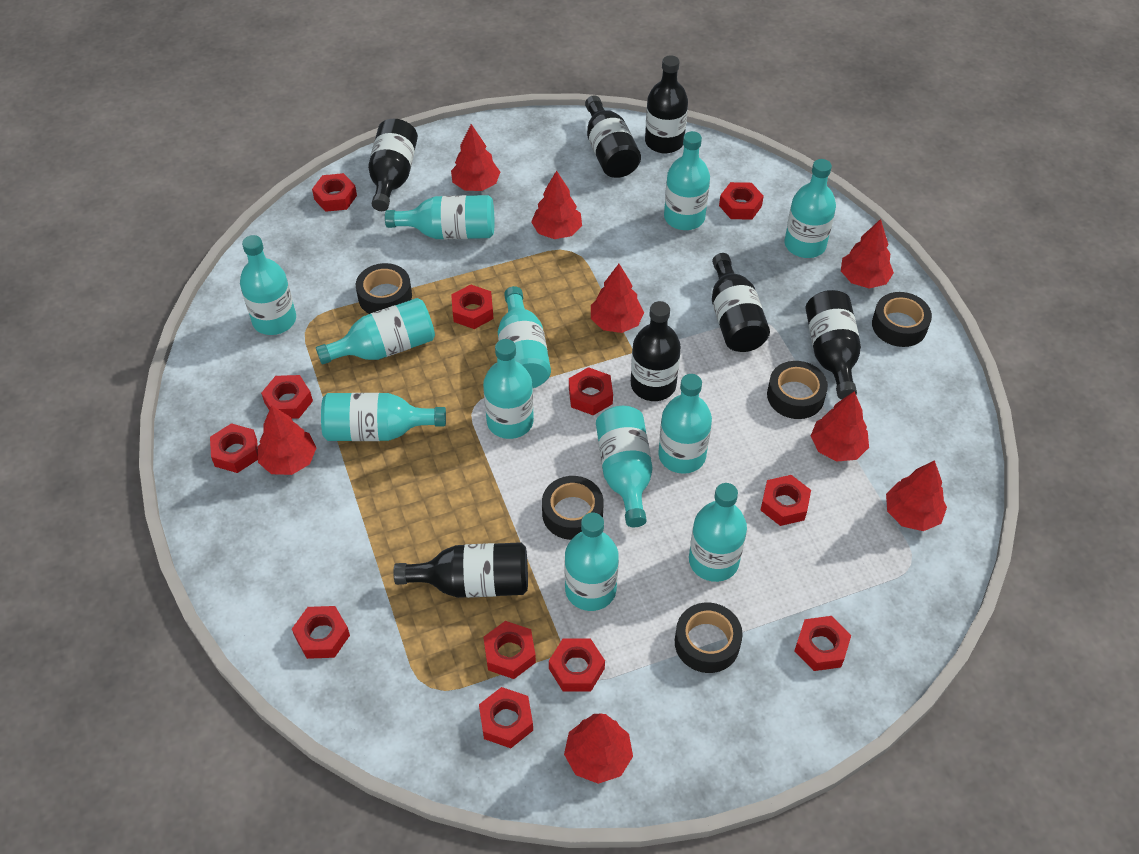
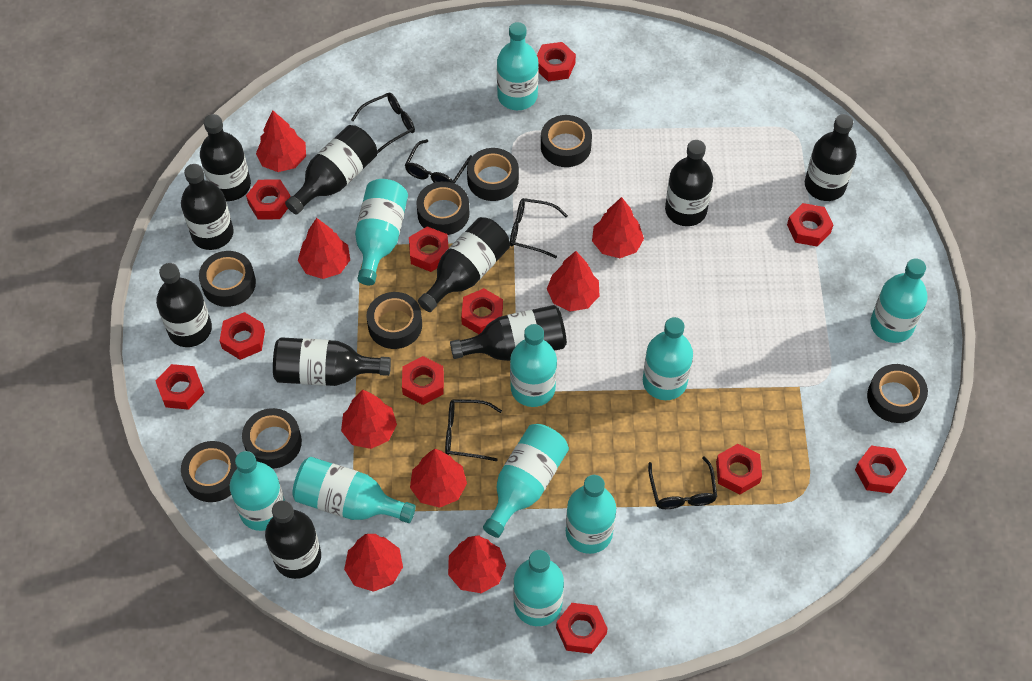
black bottle: 7 -> 10
black glasses: 0 -> 5
black tape: 5 -> 8
red nut: 12 -> 11
turquoise bottle: 12 -> 10

